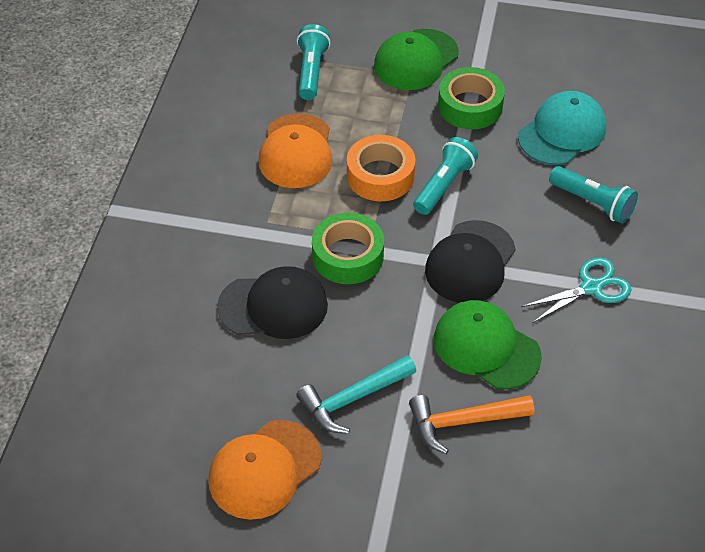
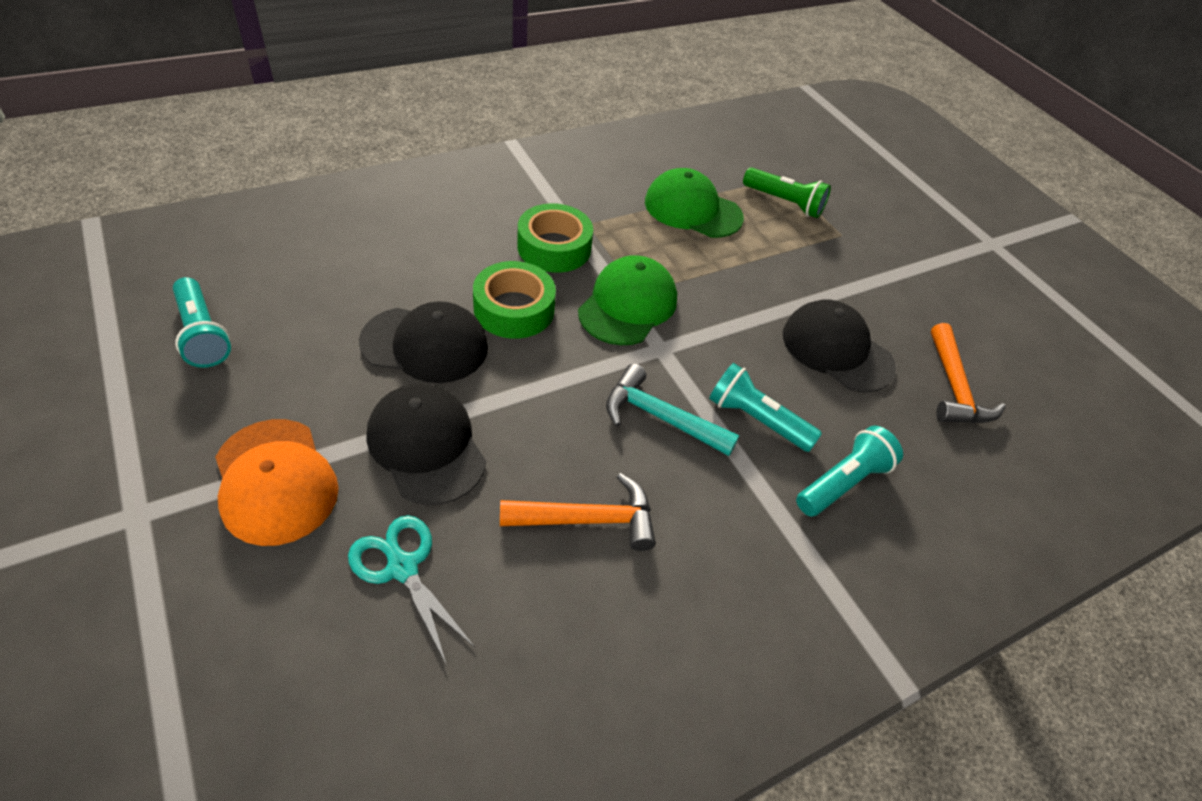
black cap: 2 -> 3
green flashlight: 0 -> 1
orange cap: 2 -> 1
orange hammer: 1 -> 2
orange tape: 1 -> 0
turquoise cap: 1 -> 0

